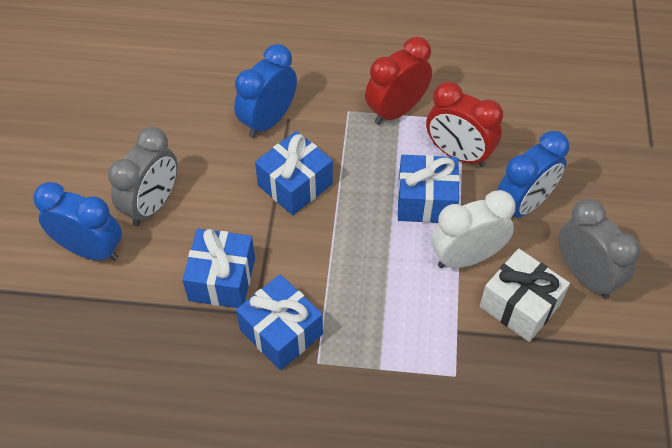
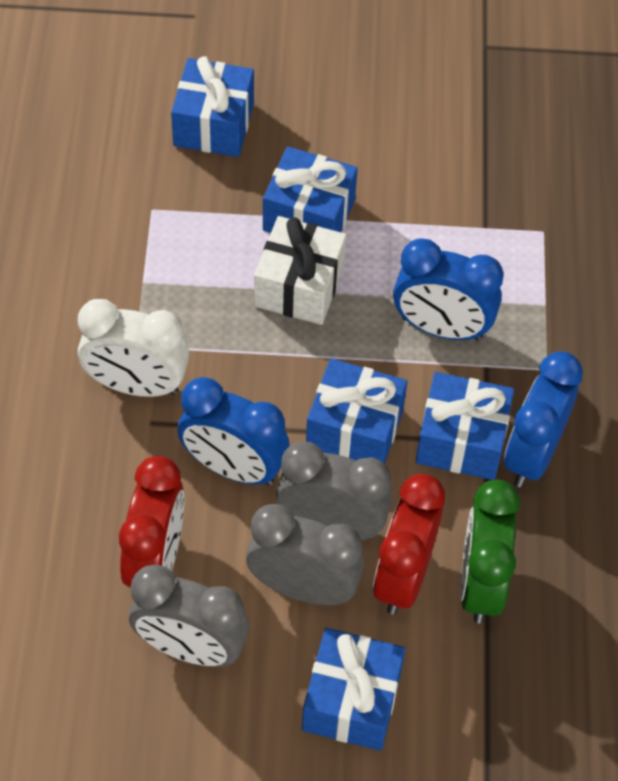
blue gift: 4 -> 5
green clock: 0 -> 1
grey clock: 2 -> 3

